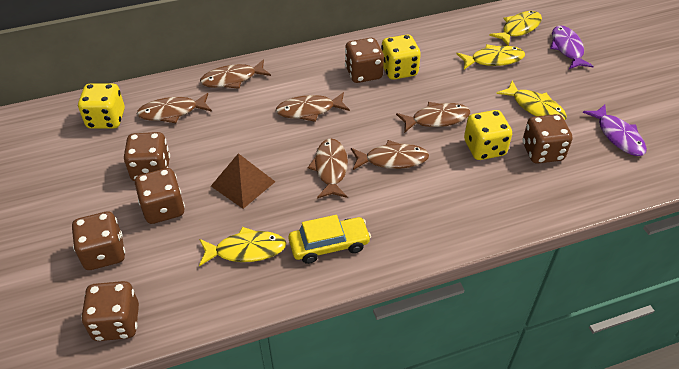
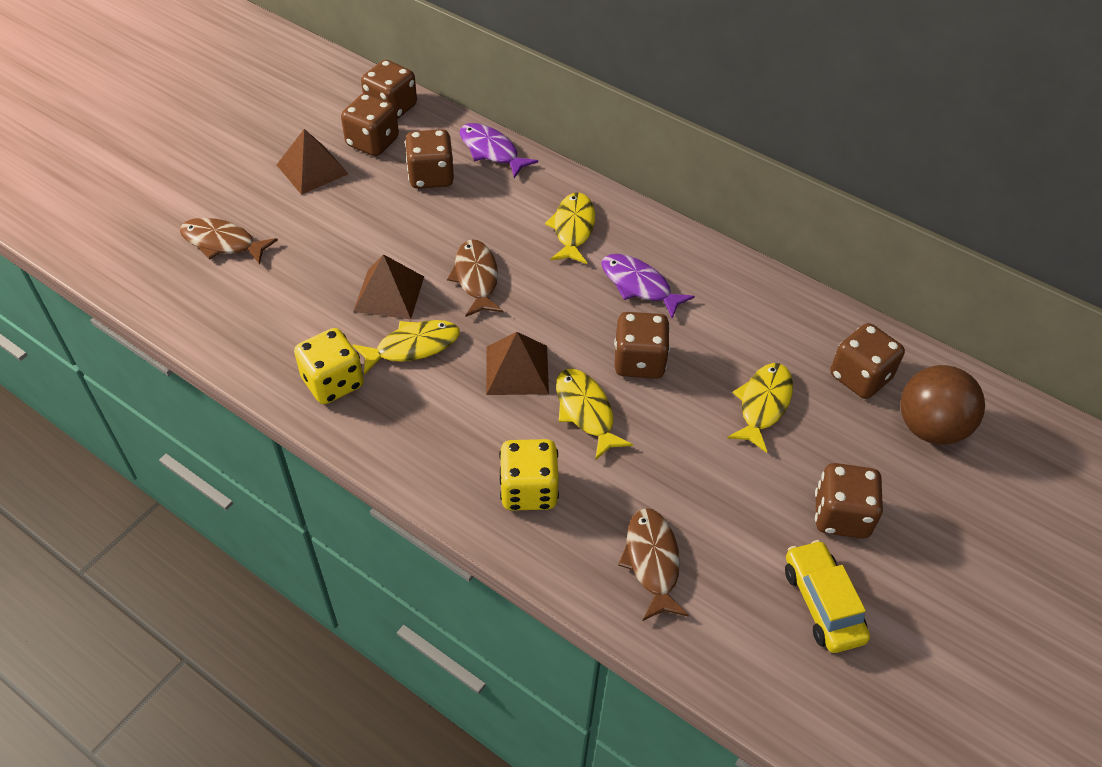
brown ball: 0 -> 1
brown fish: 6 -> 3
brown pyramid: 1 -> 3
yellow dice: 3 -> 2

